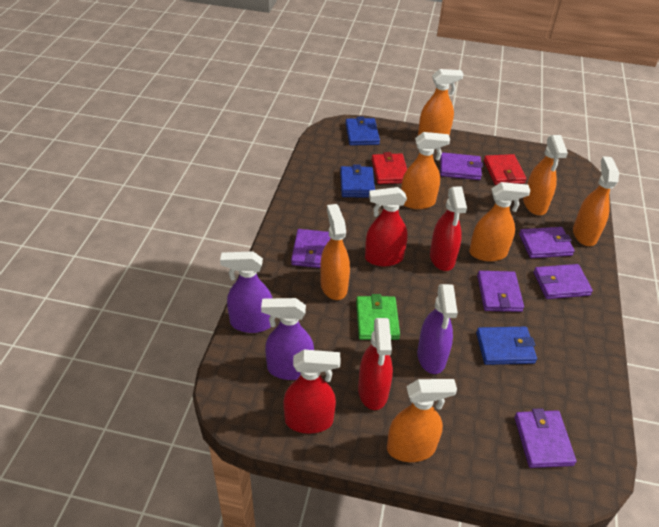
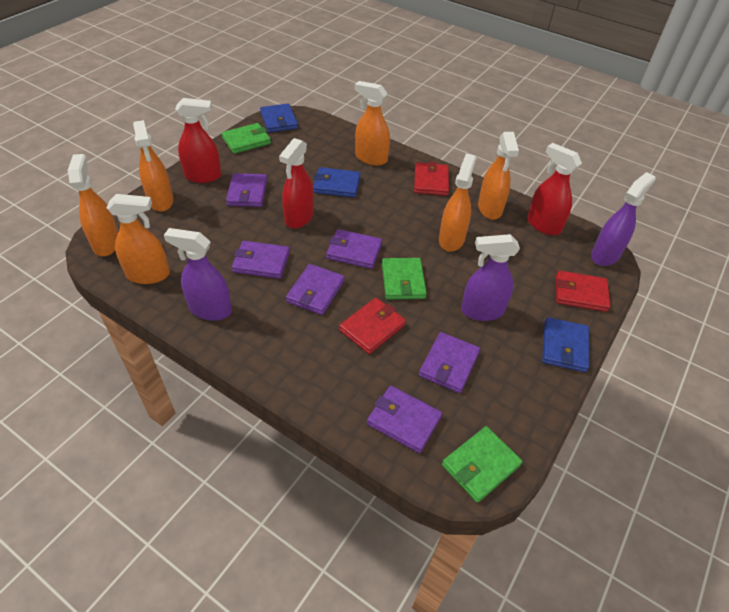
green wallet: 1 -> 3
orange spray bottle: 7 -> 6
red spray bottle: 4 -> 3
red wallet: 2 -> 3

